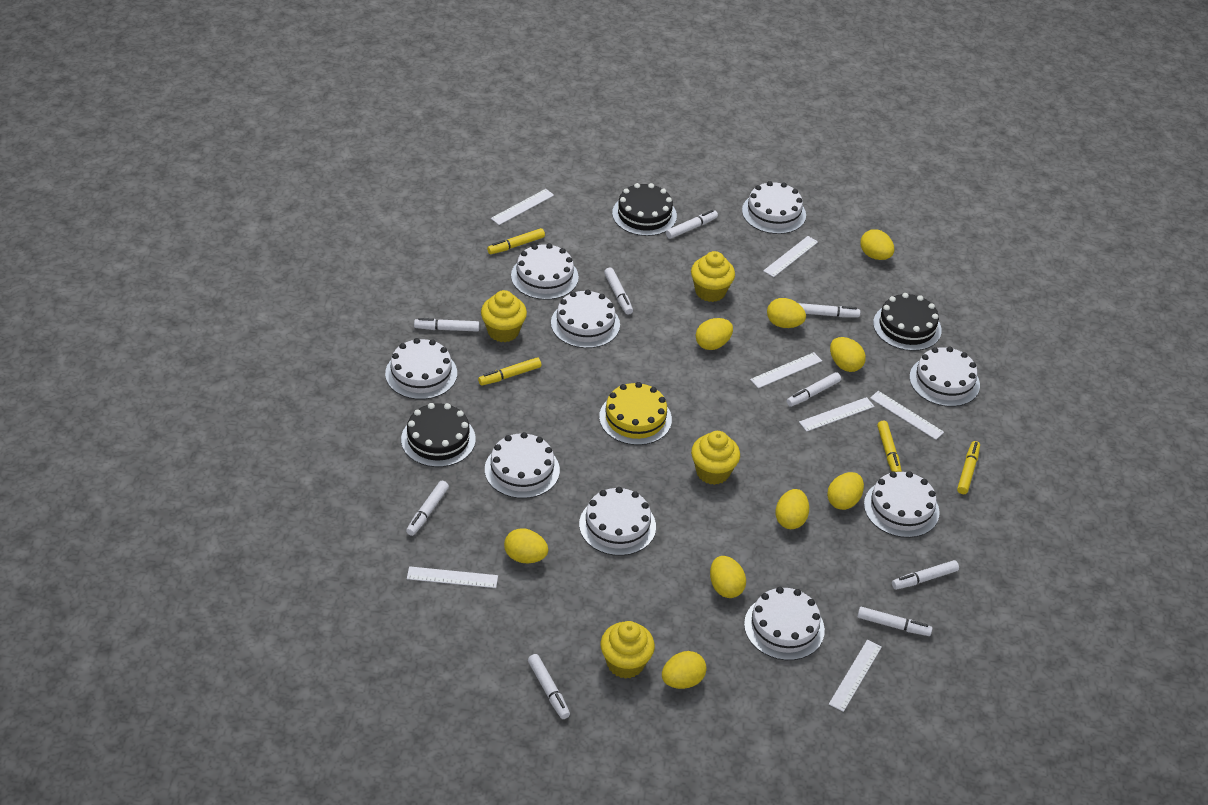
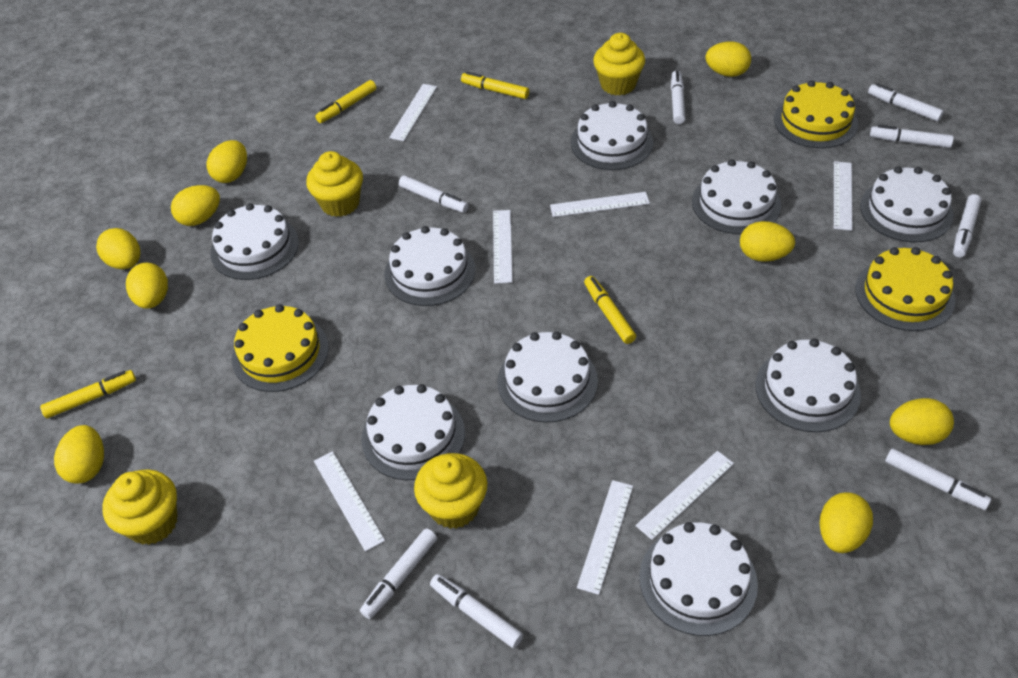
black cake: 3 -> 0
white marker: 9 -> 8
yellow cake: 1 -> 3

